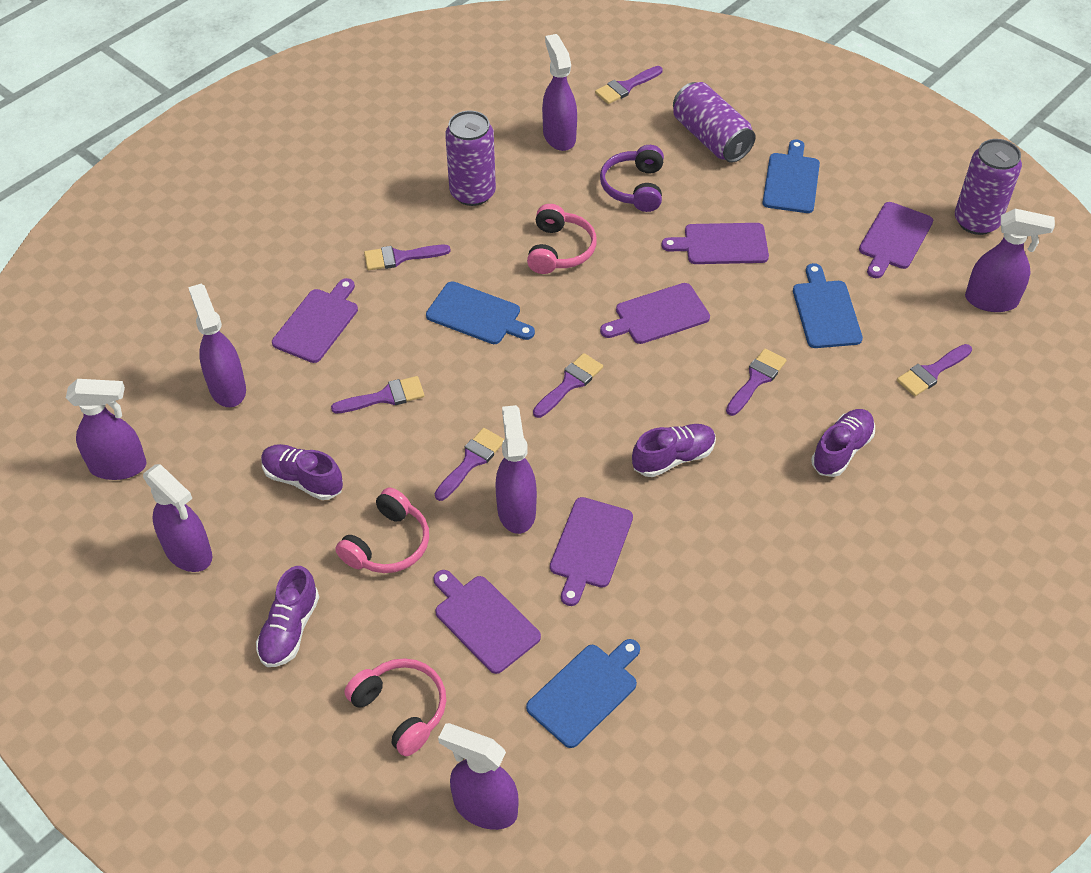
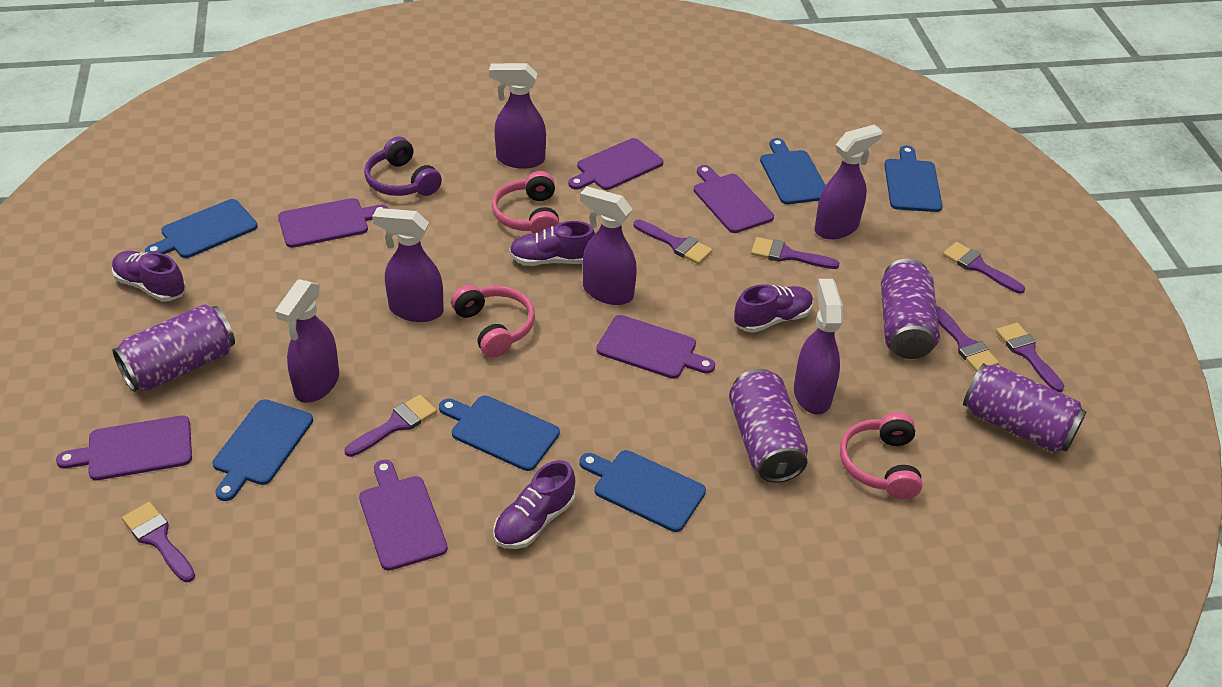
blue cutting board: 4 -> 6
purple can: 3 -> 4
purple spray bottle: 7 -> 6

